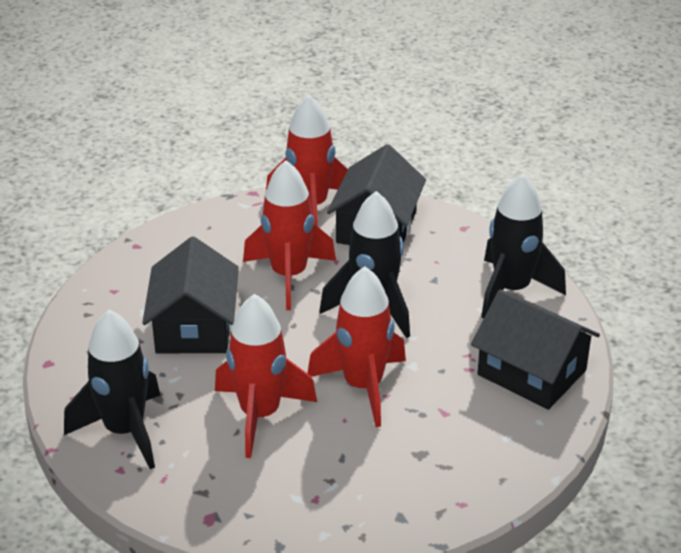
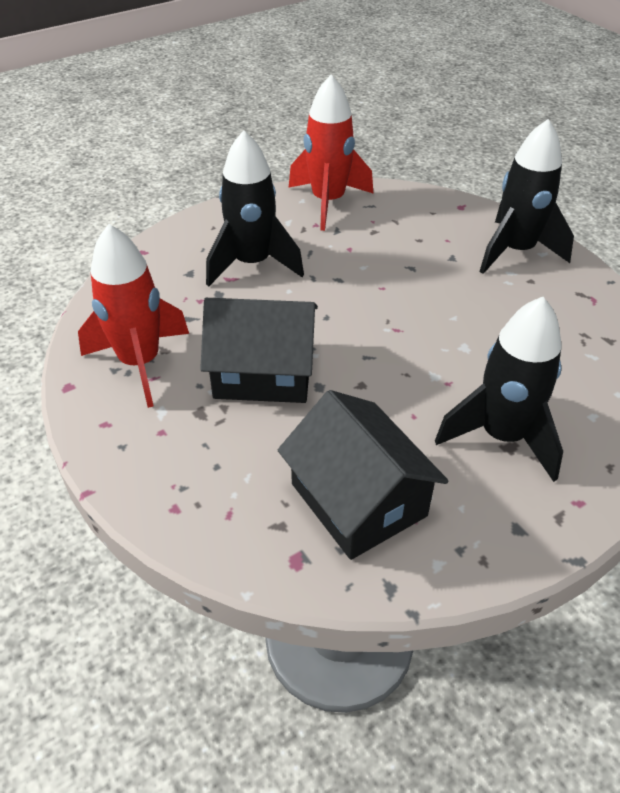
black house: 3 -> 2
red rocket: 4 -> 2

